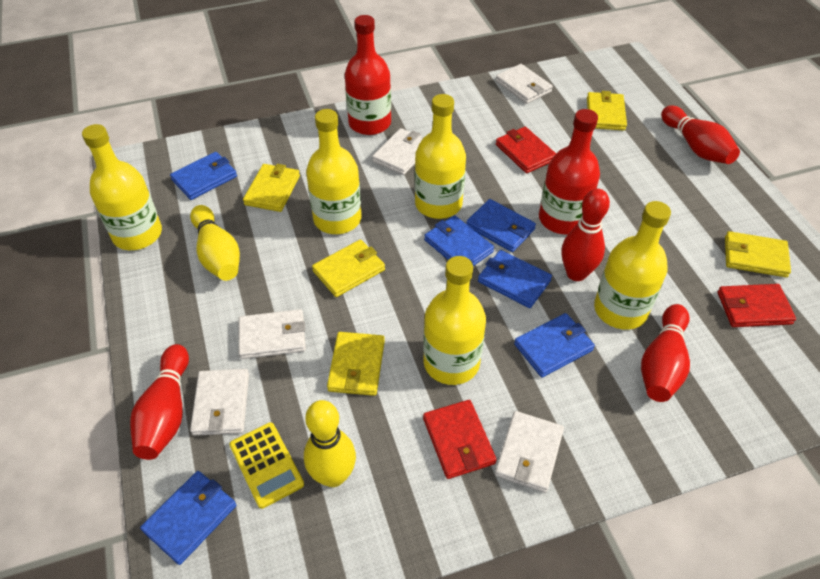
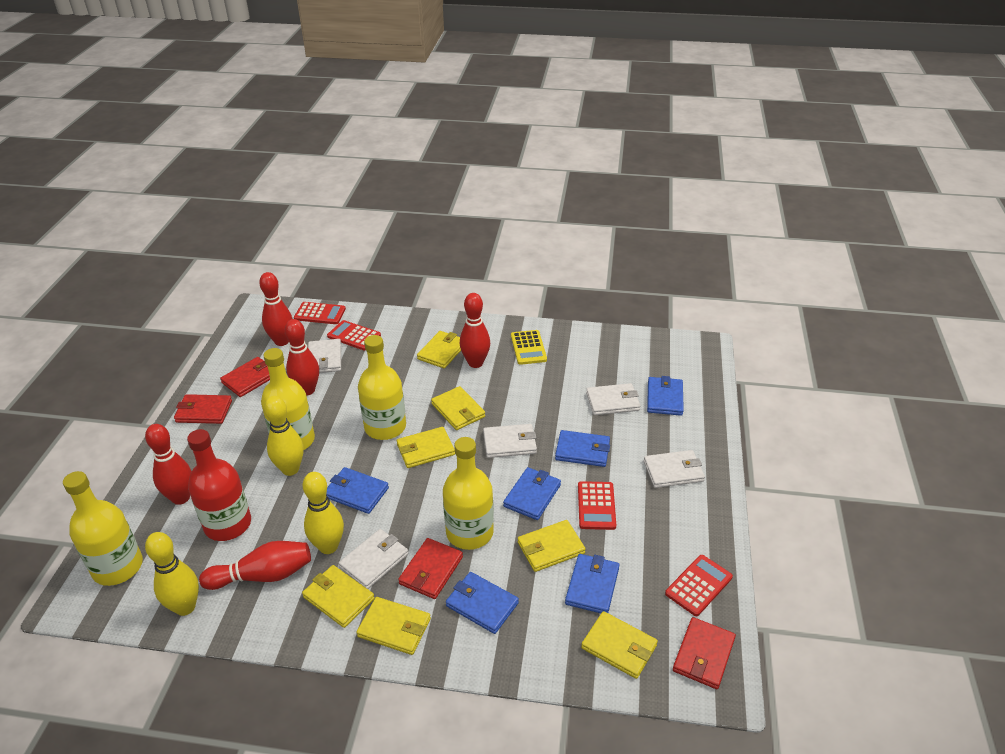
red bottle: 2 -> 1
red bowling pin: 4 -> 5
red calculator: 0 -> 4
red wallet: 3 -> 4
yellow bottle: 5 -> 4
yellow bowling pin: 2 -> 3
yellow wallet: 5 -> 7

